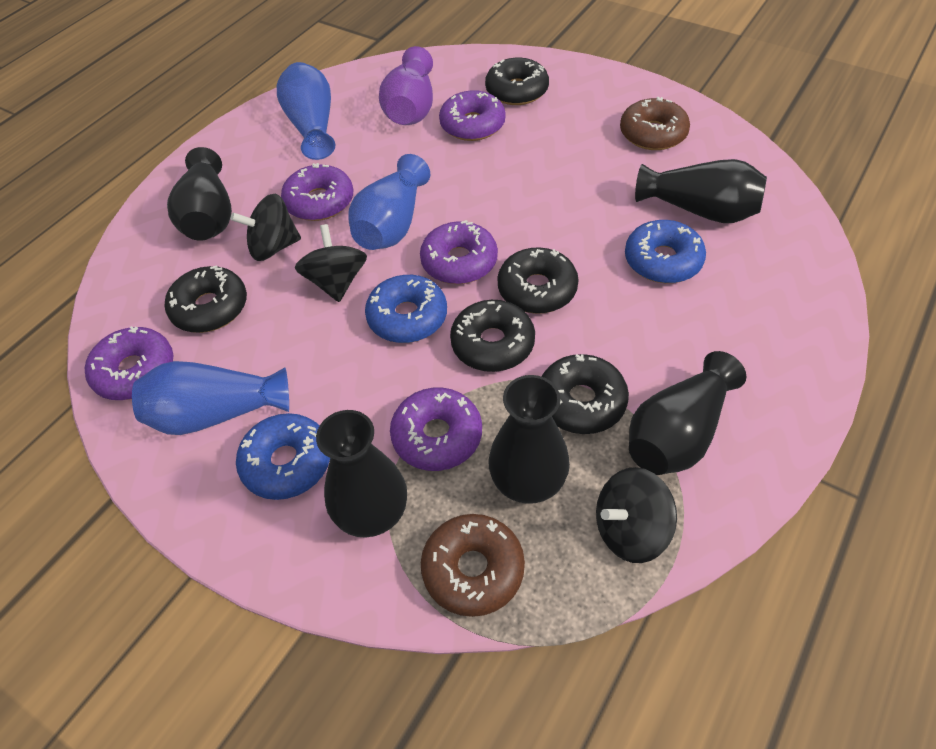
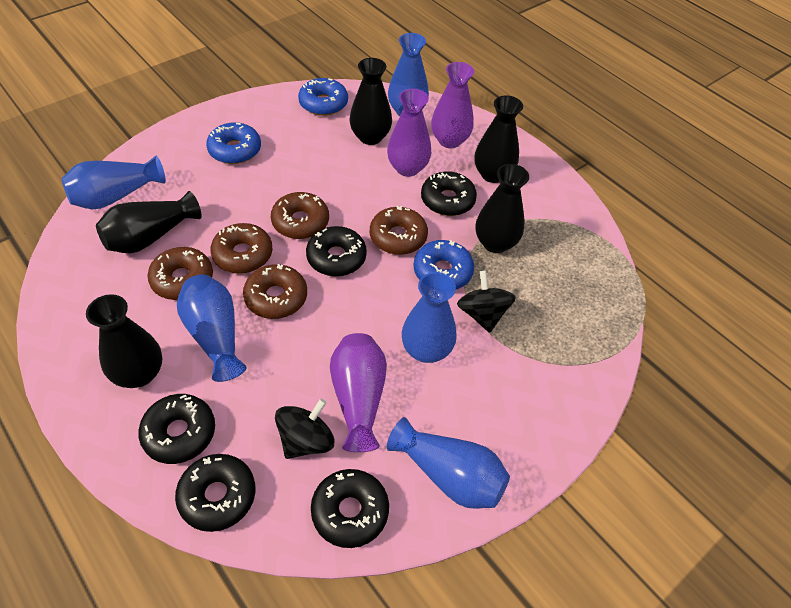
black spinning top: 3 -> 2
blue vase: 3 -> 5
brown donut: 2 -> 5
purple donut: 5 -> 0
purple vase: 1 -> 3

